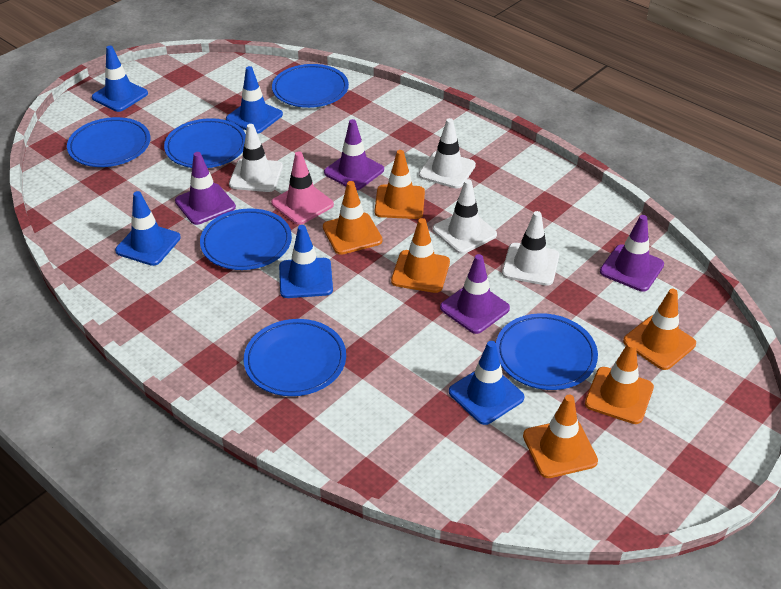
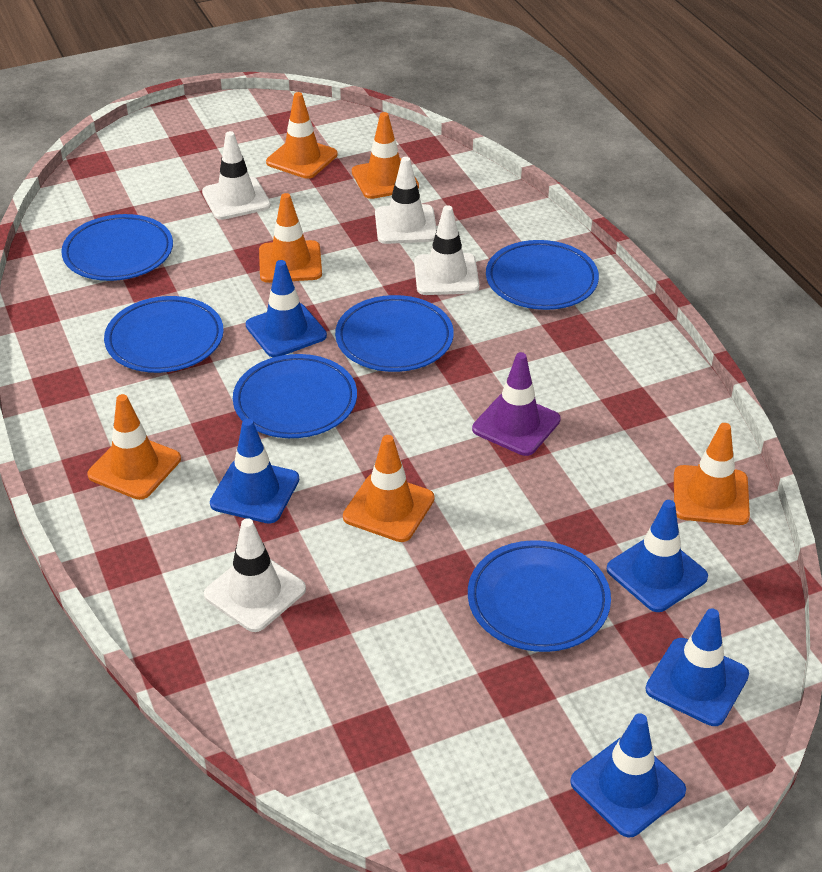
pink traffic cone: 1 -> 0
purple traffic cone: 4 -> 1

